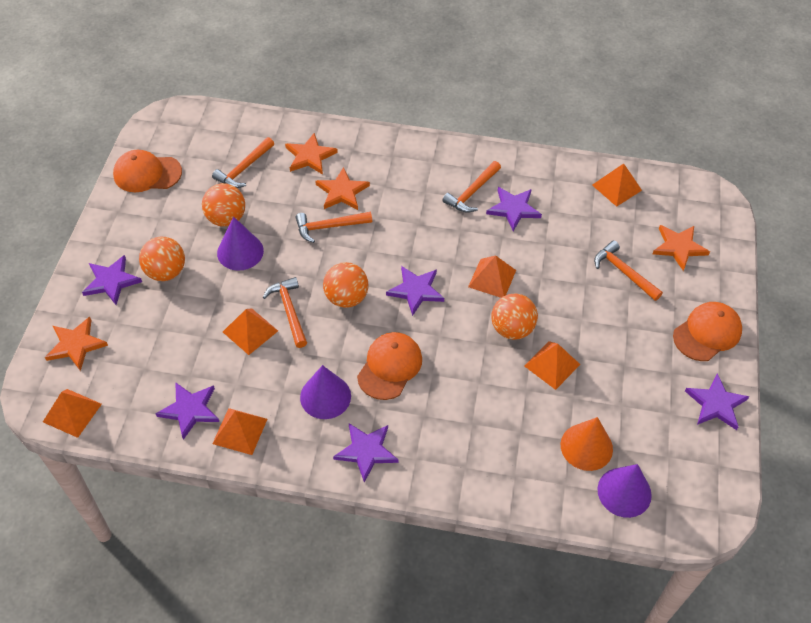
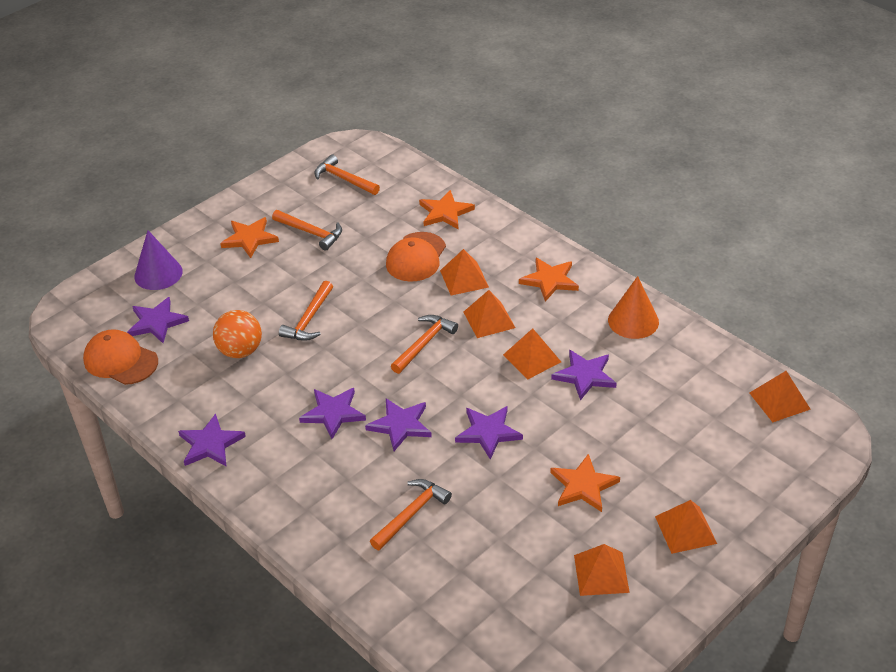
orange ball: 4 -> 1
orange cap: 3 -> 2
purple cone: 3 -> 1

